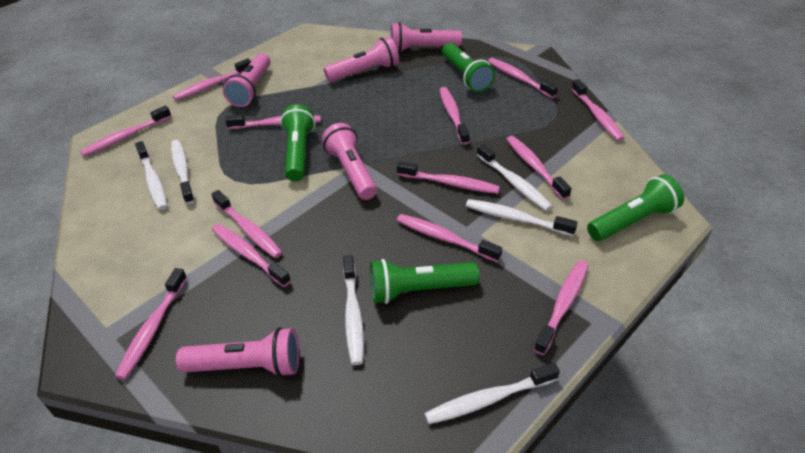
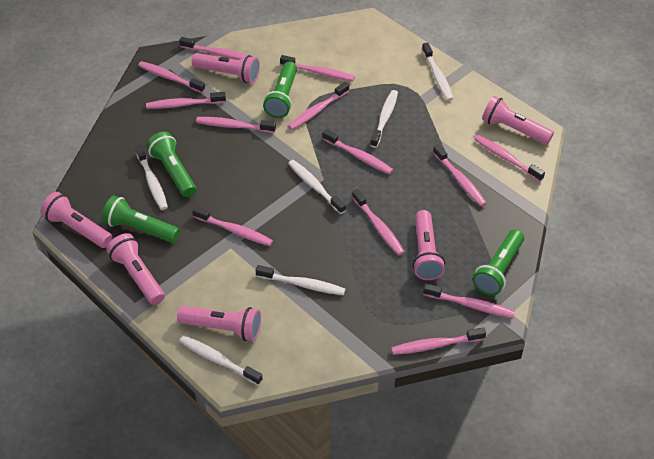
pink flashlight: 5 -> 6

